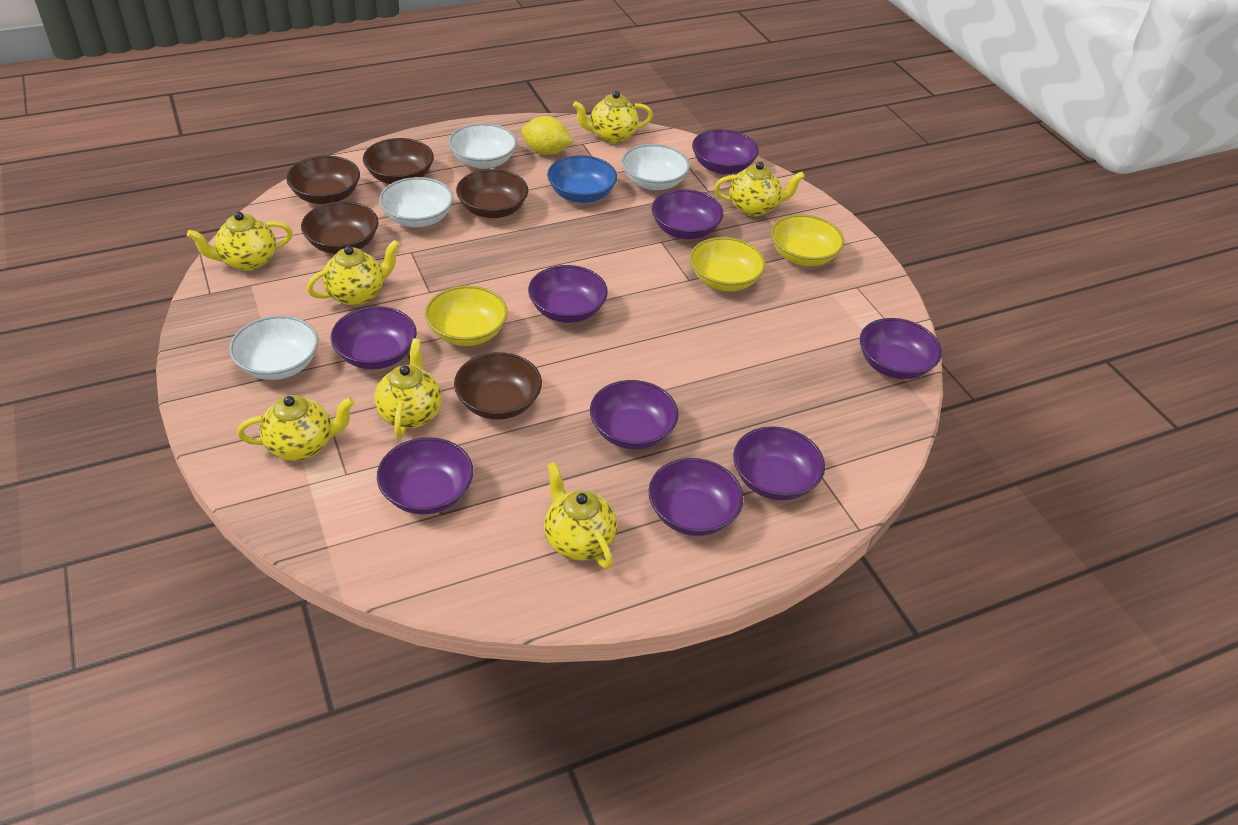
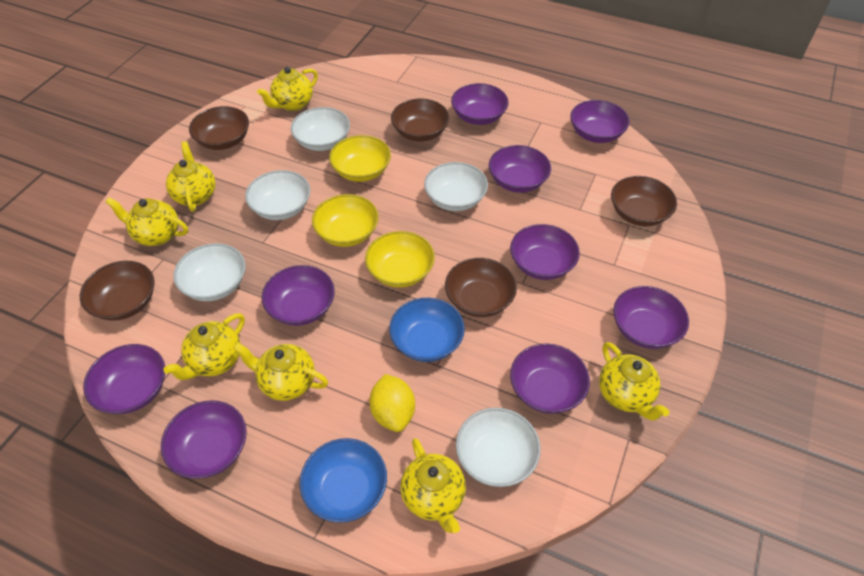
blue bowl: 1 -> 2
white bowl: 4 -> 5

